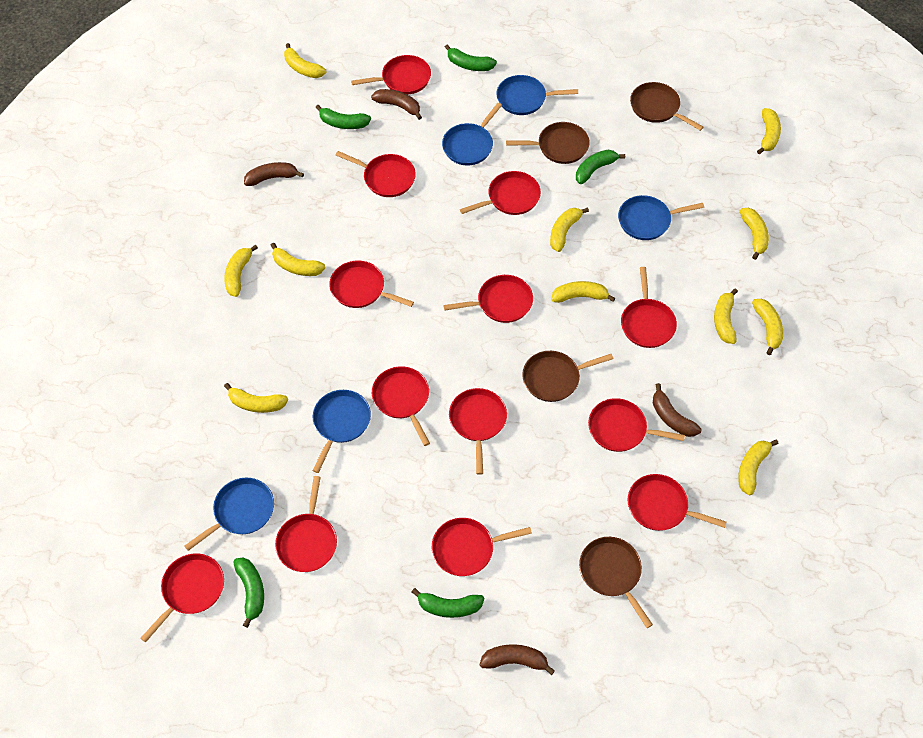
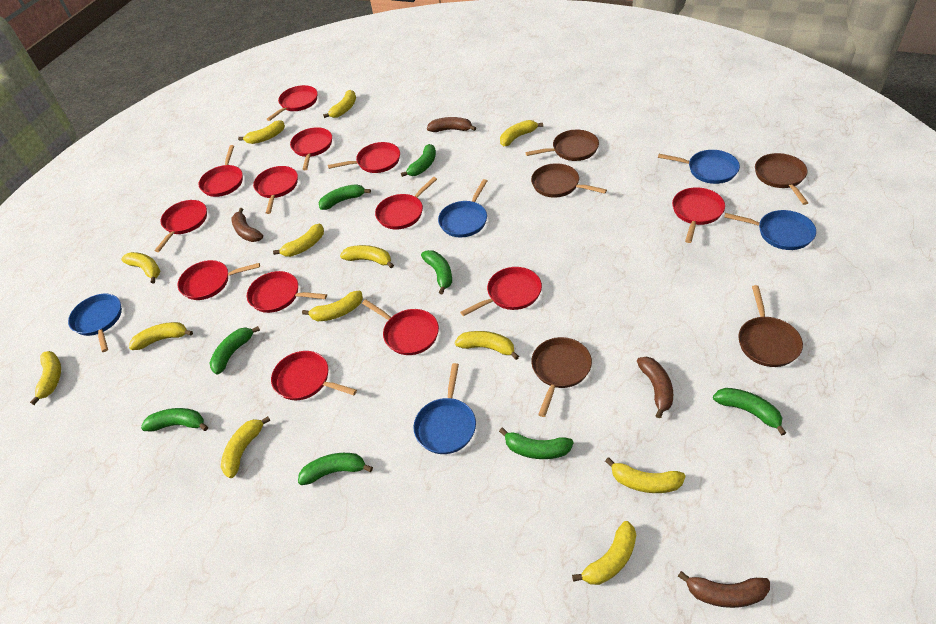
brown pan: 4 -> 5
green banana: 5 -> 8
yellow banana: 11 -> 13

